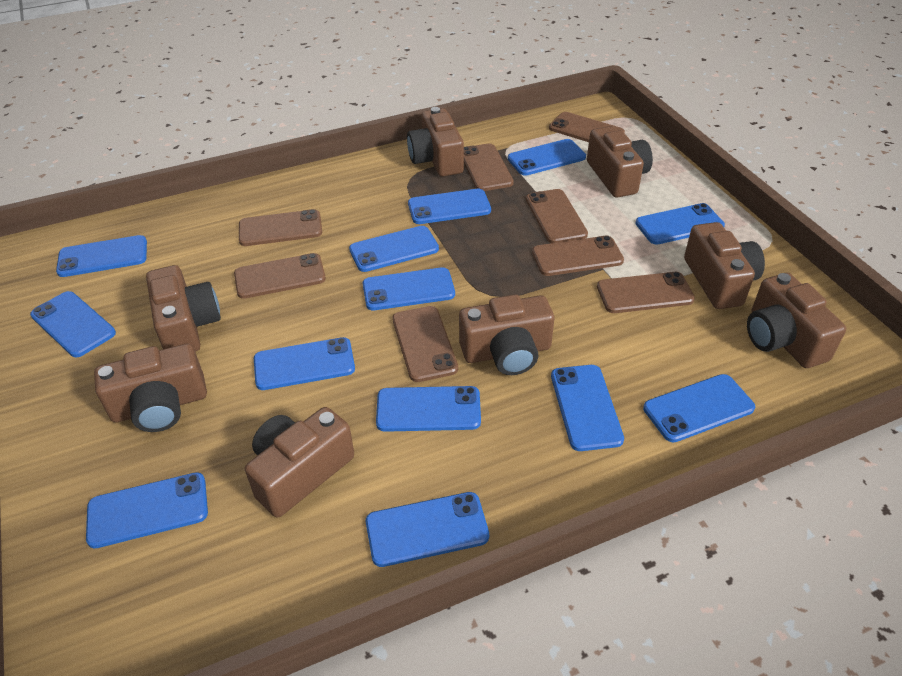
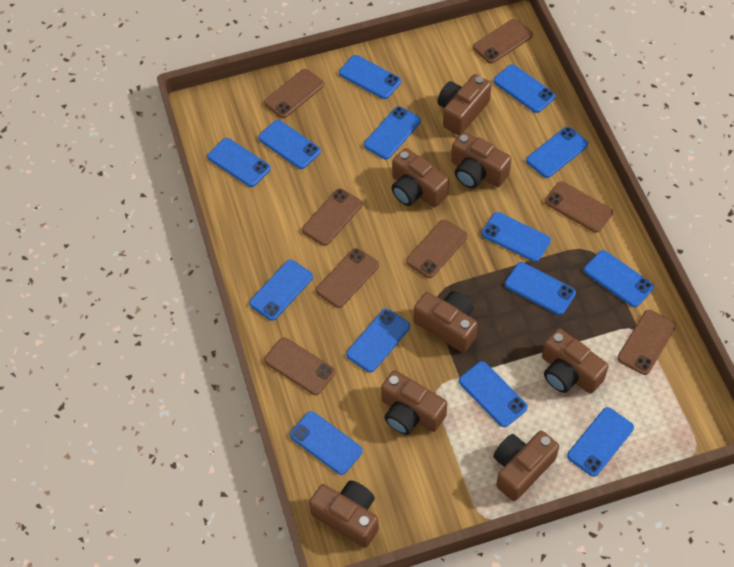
blue phone: 13 -> 14

